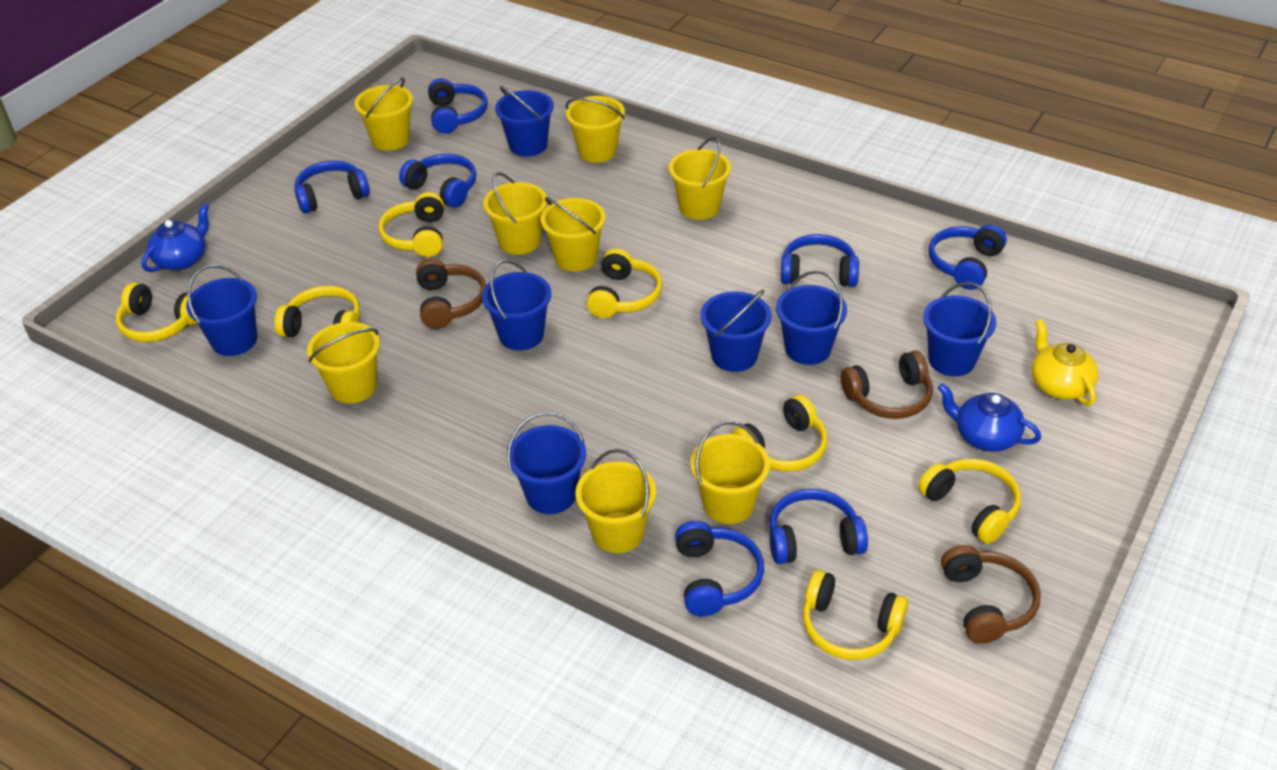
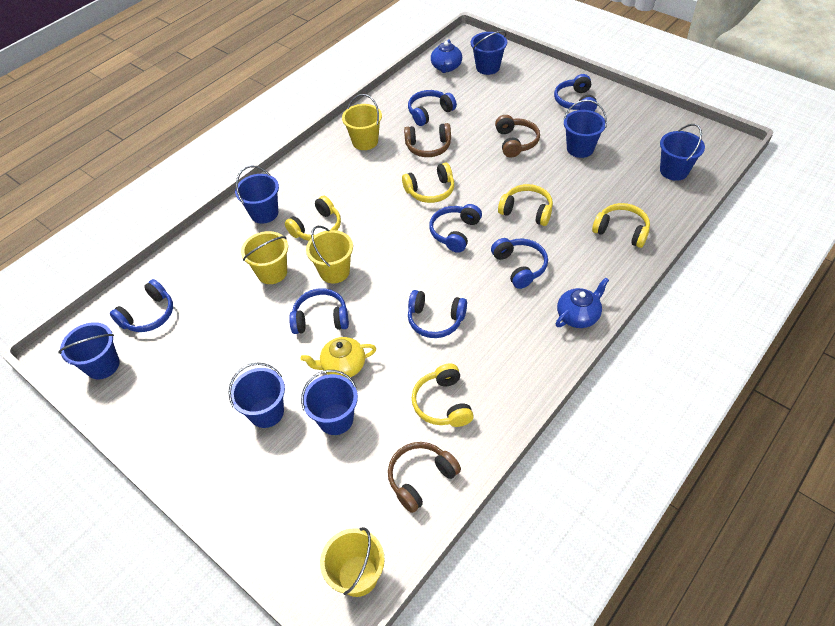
yellow bucket: 8 -> 4
yellow headphones: 7 -> 5

